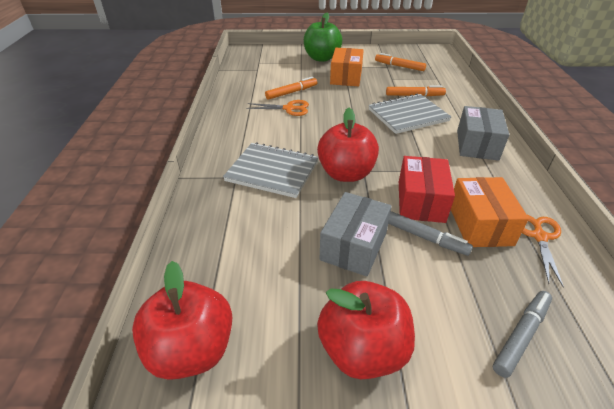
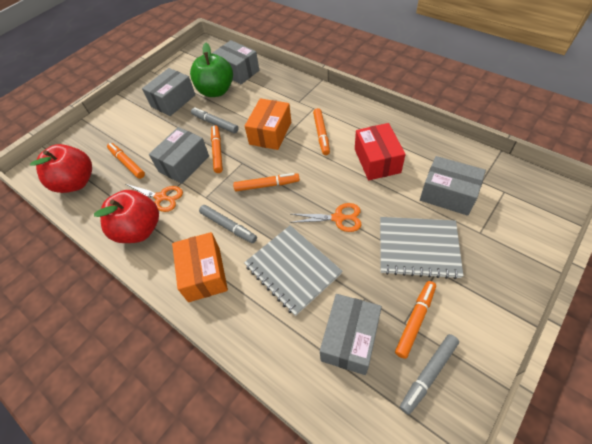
grey box: 2 -> 5
grey marker: 2 -> 3
orange marker: 3 -> 5
red apple: 3 -> 2

